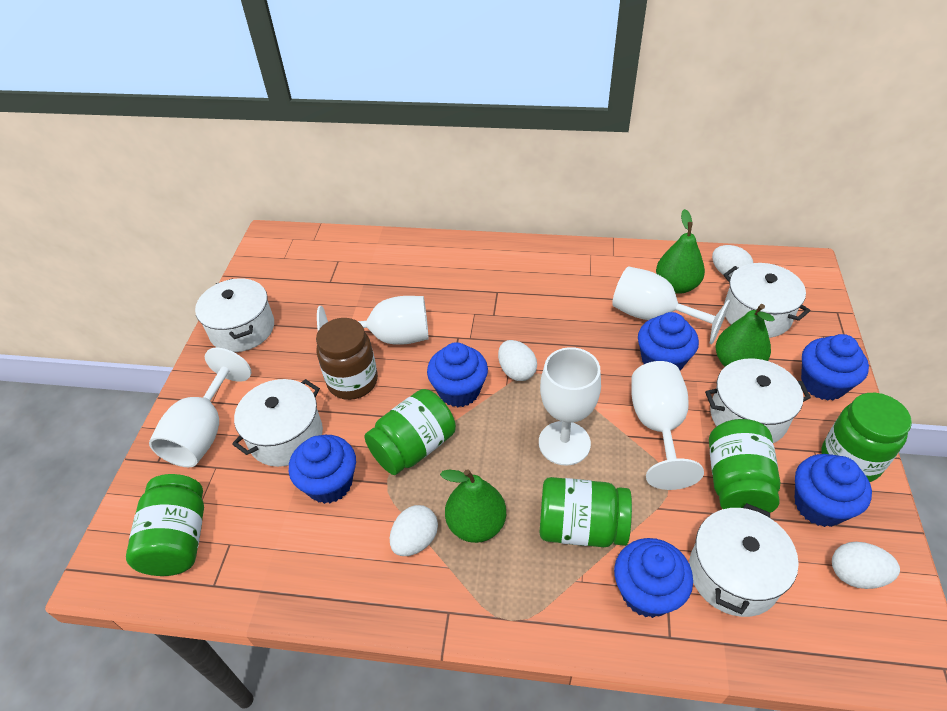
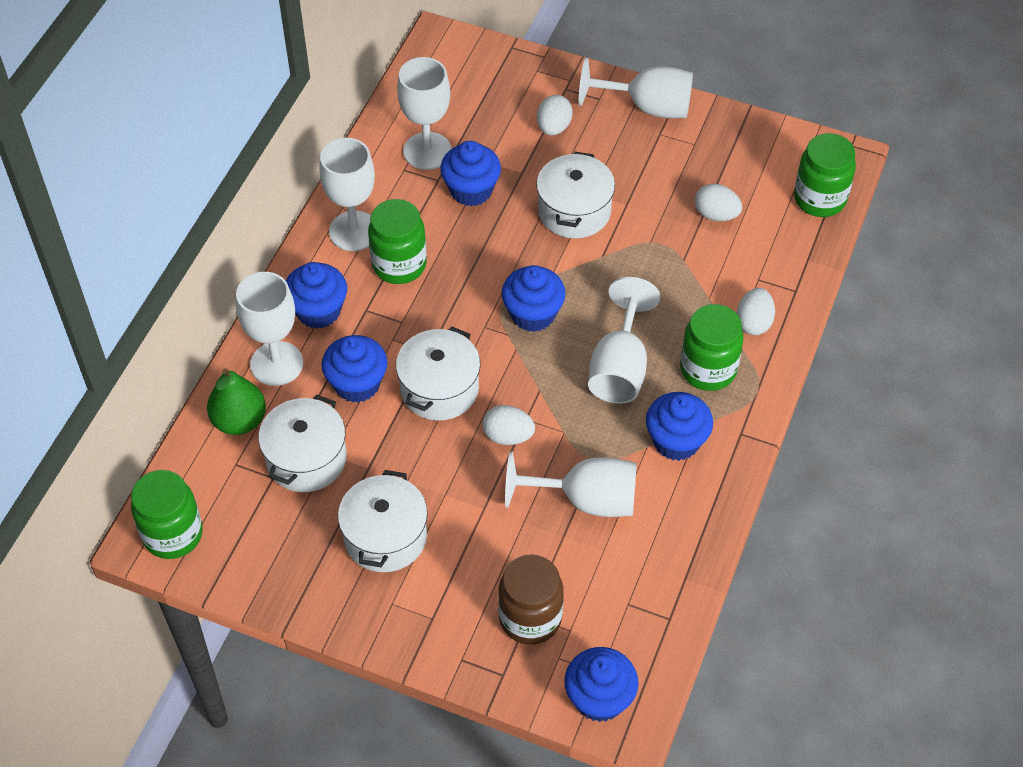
green jar: 5 -> 4
green pear: 3 -> 1
white goblet: 5 -> 6
white pot: 5 -> 4

